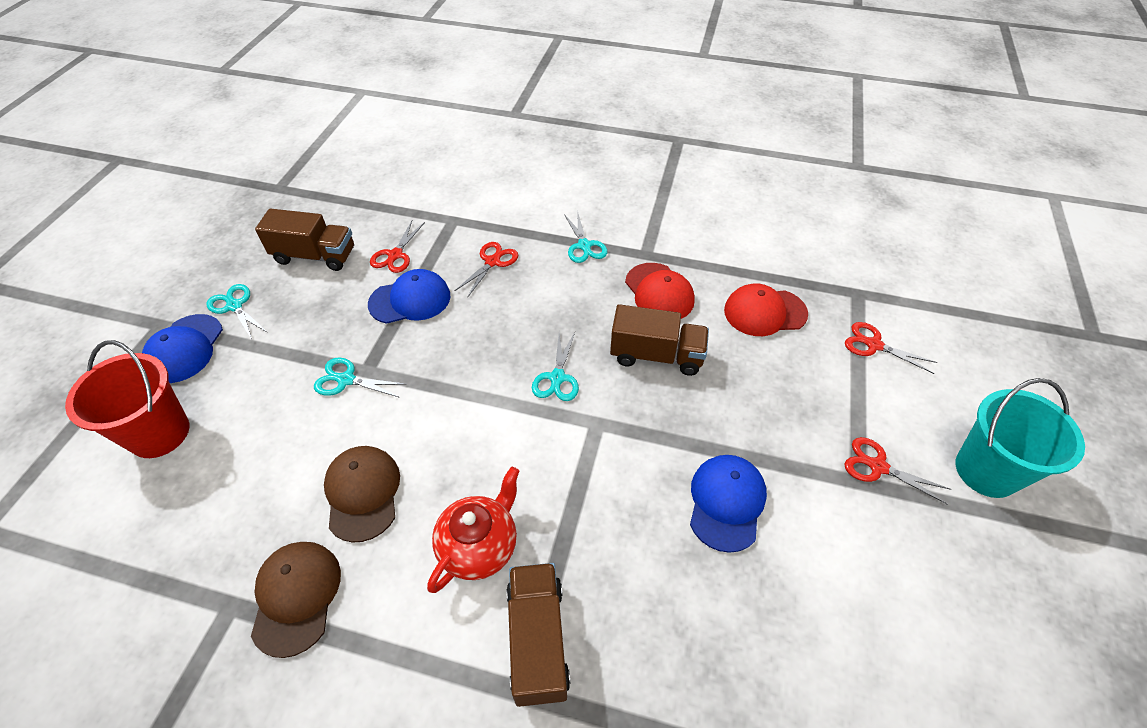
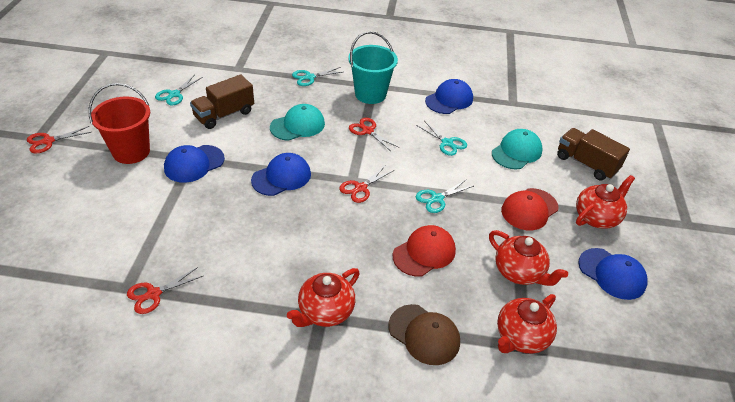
blue cap: 3 -> 4
brown cap: 2 -> 1
brown truck: 3 -> 2
red teapot: 1 -> 4
turquoise cap: 0 -> 2

